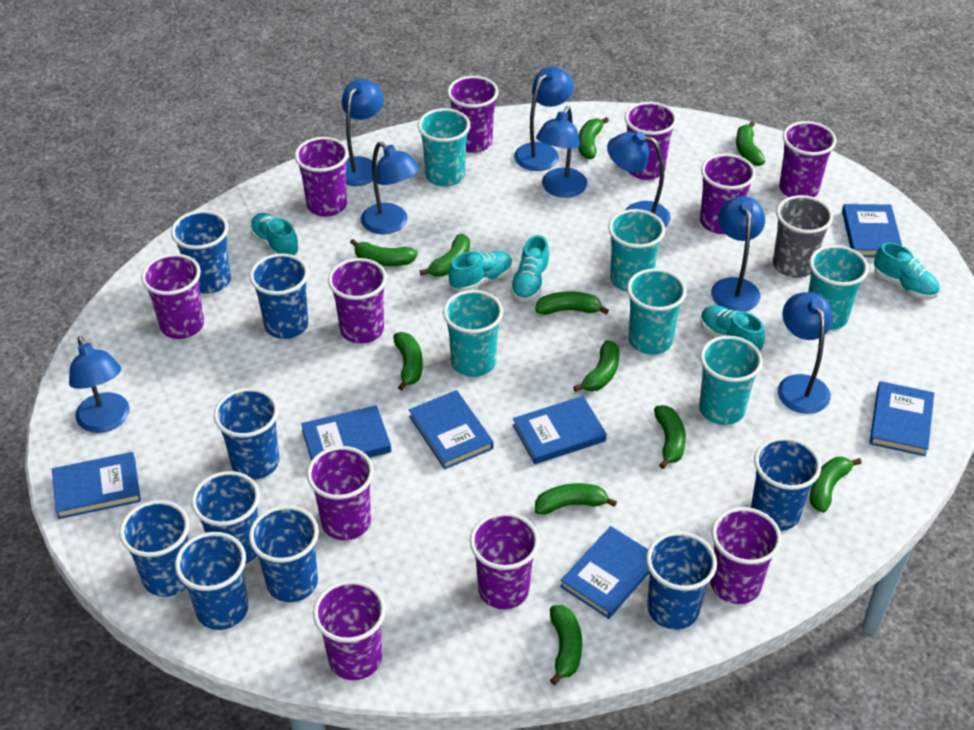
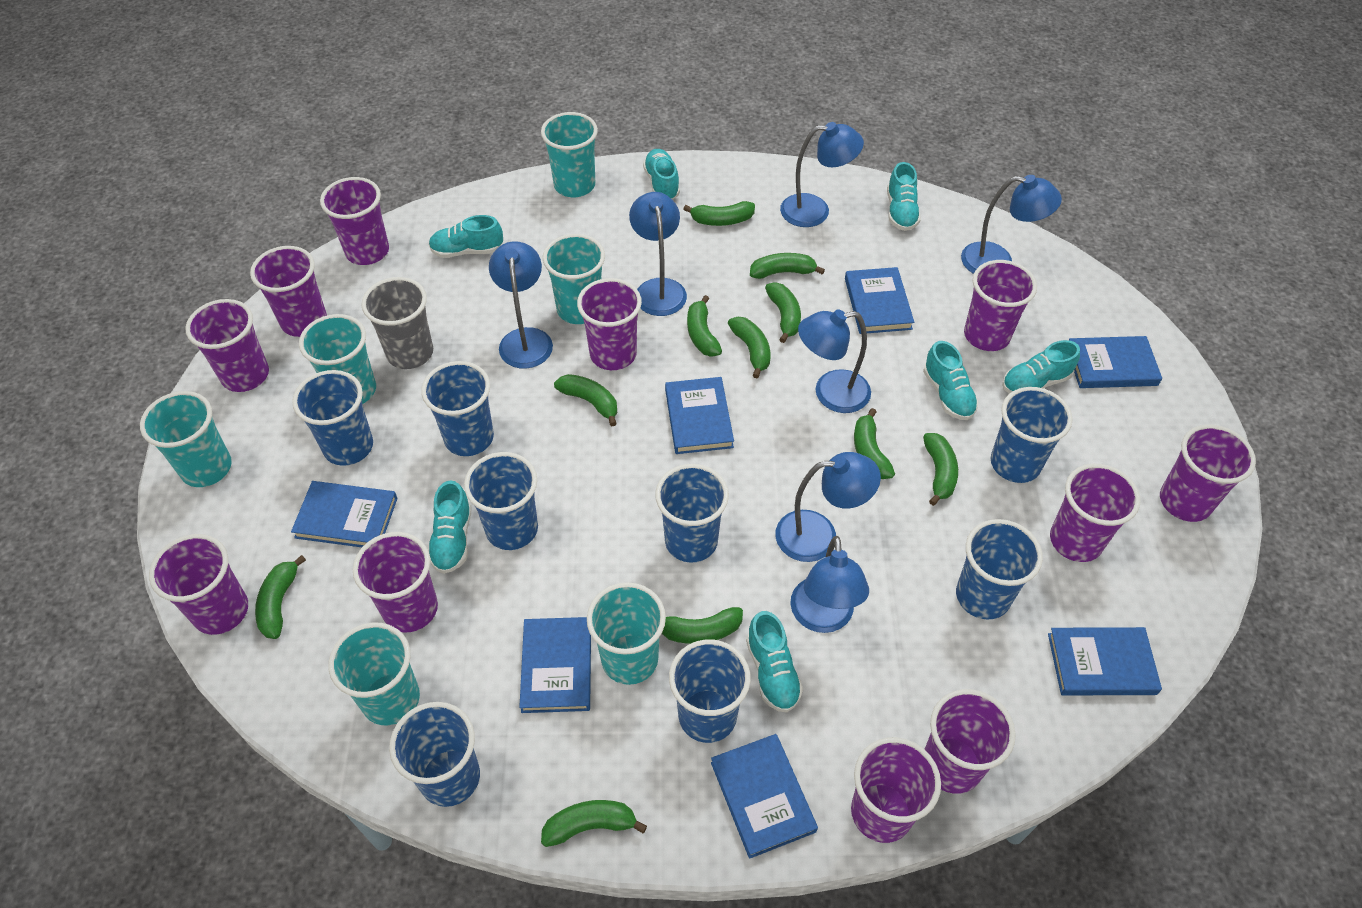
blue cup: 9 -> 8
blue lamp: 8 -> 7
turquoise shoe: 5 -> 7

